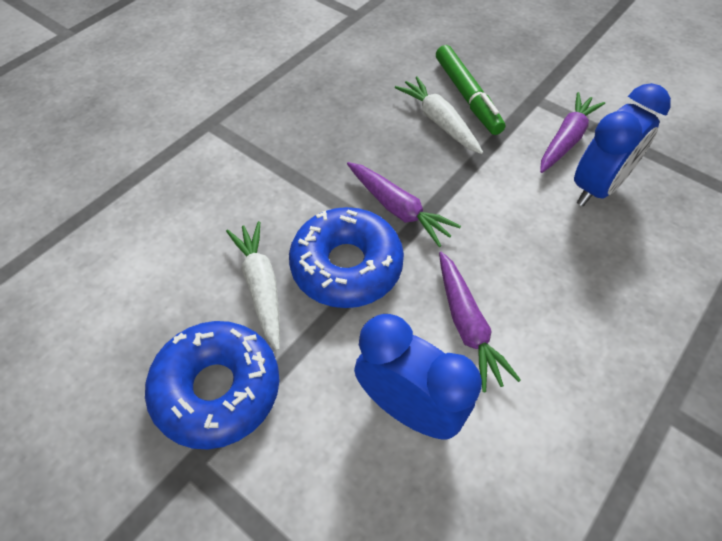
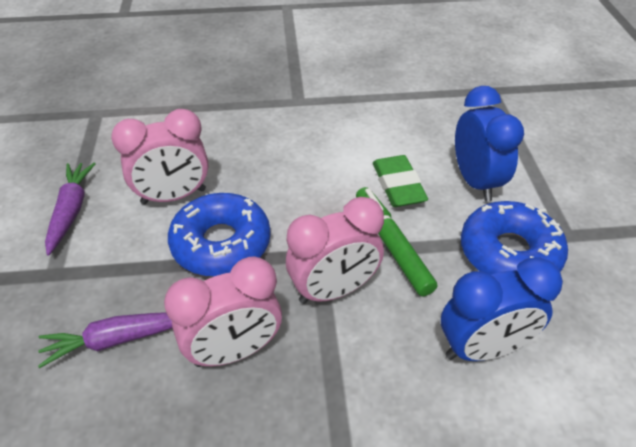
green eraser: 0 -> 1
pink clock: 0 -> 3
purple carrot: 3 -> 2
white carrot: 2 -> 0

